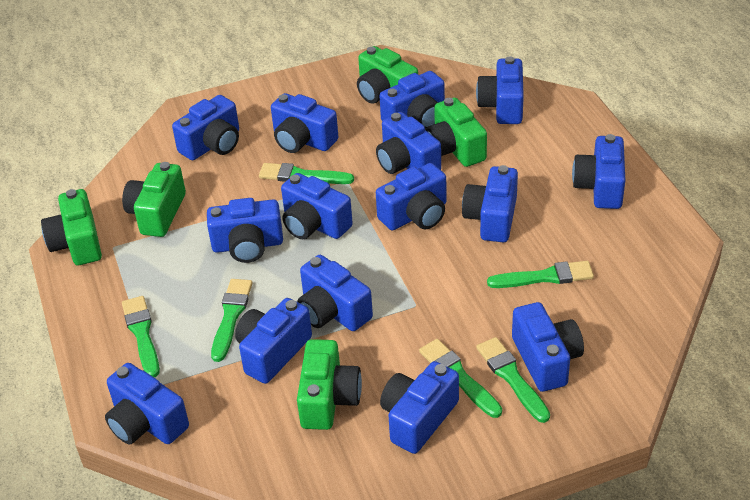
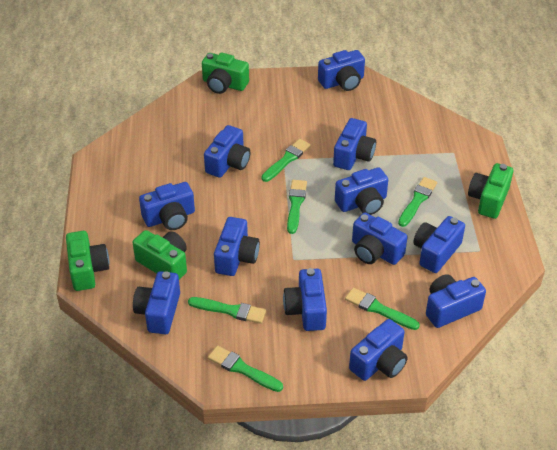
blue camera: 15 -> 12
green camera: 5 -> 4

